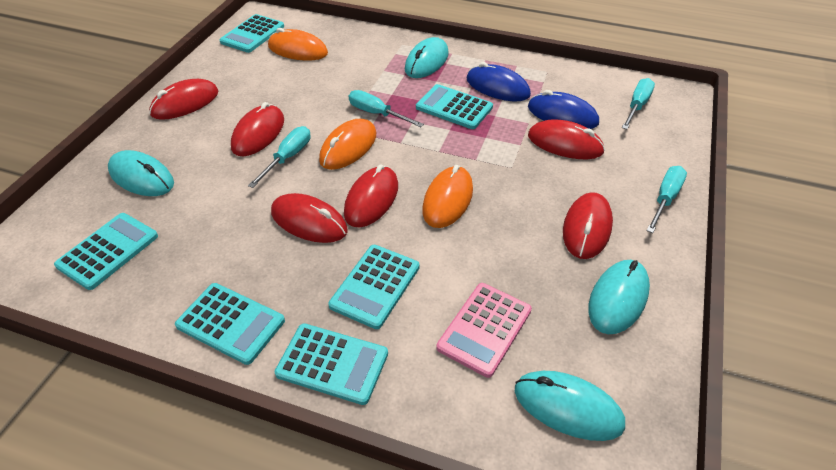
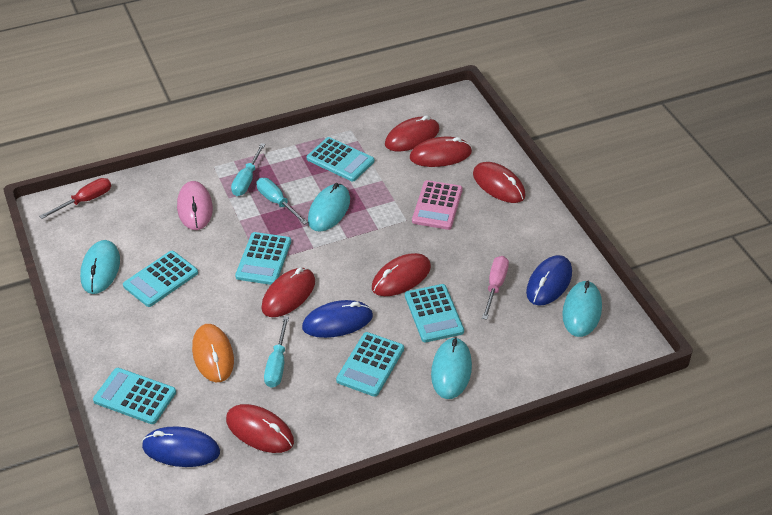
blue mouse: 2 -> 3
orange mouse: 3 -> 1
pink mouse: 0 -> 1
pink screwdriver: 0 -> 1
red screwdriver: 0 -> 1
turquoise screwdriver: 4 -> 3

